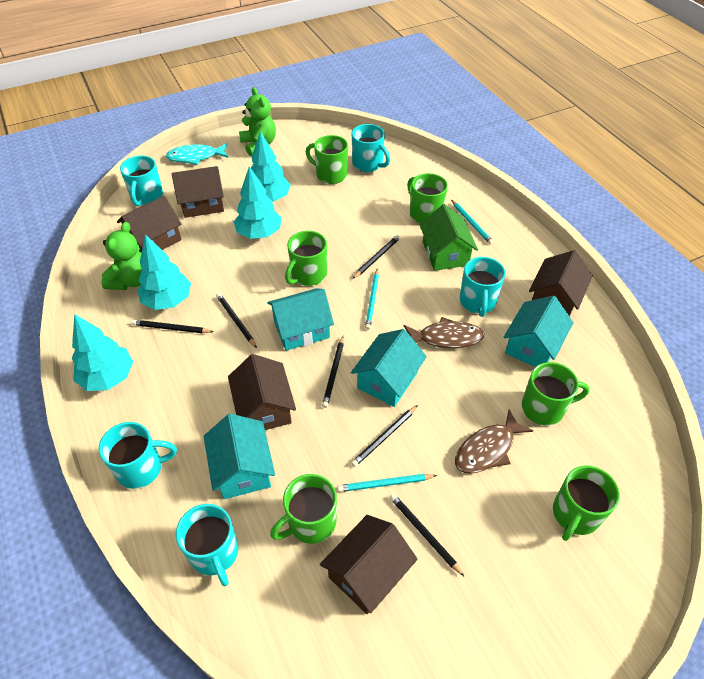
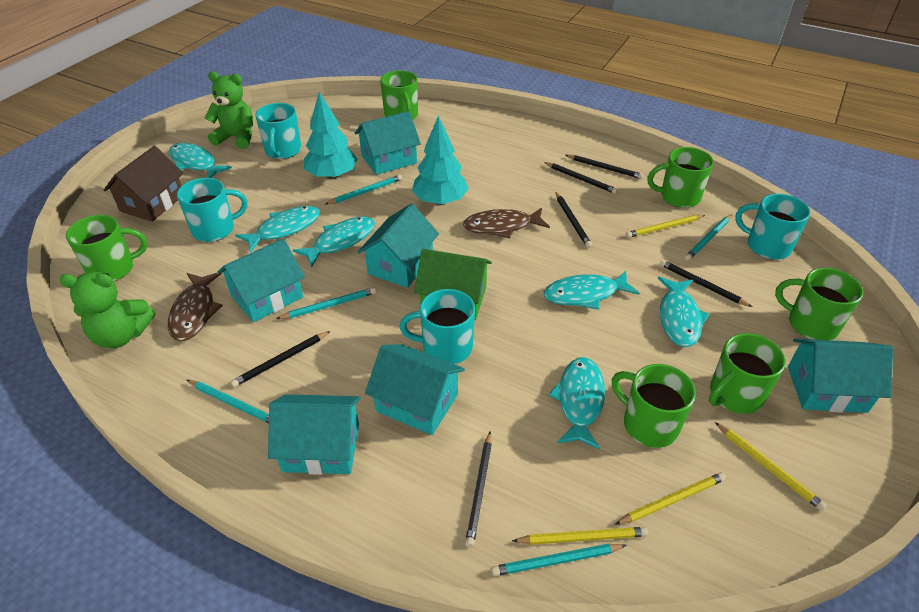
brown house: 5 -> 1
turquoise fish: 1 -> 6
turquoise house: 4 -> 6
turquoise mug: 5 -> 4
turquoise pencil: 3 -> 5
turquoise tree: 4 -> 2
yellow pencil: 0 -> 4

